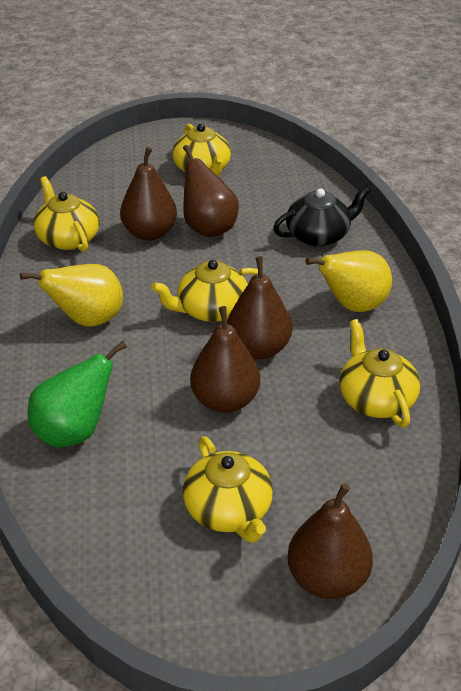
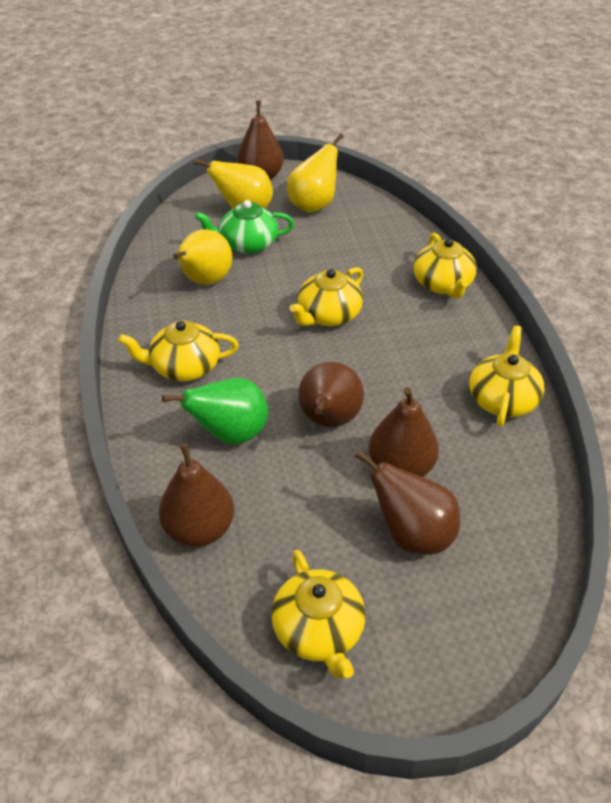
black teapot: 1 -> 0
green teapot: 0 -> 1
yellow pear: 2 -> 3

